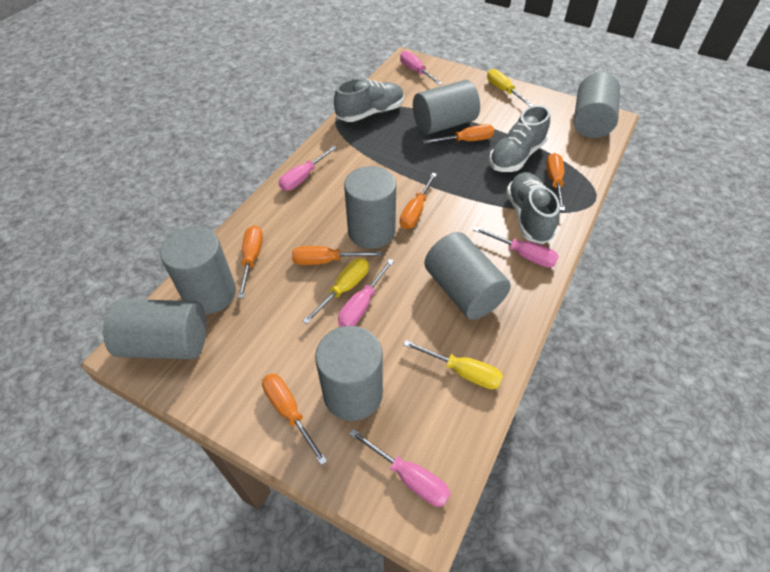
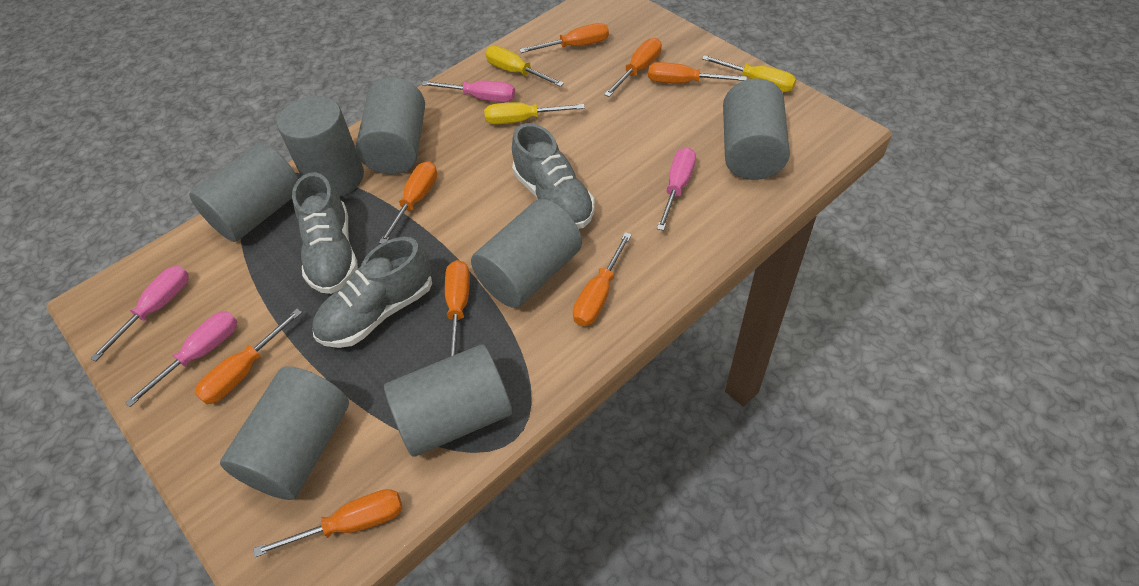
orange screwdriver: 6 -> 8
pink screwdriver: 5 -> 4

